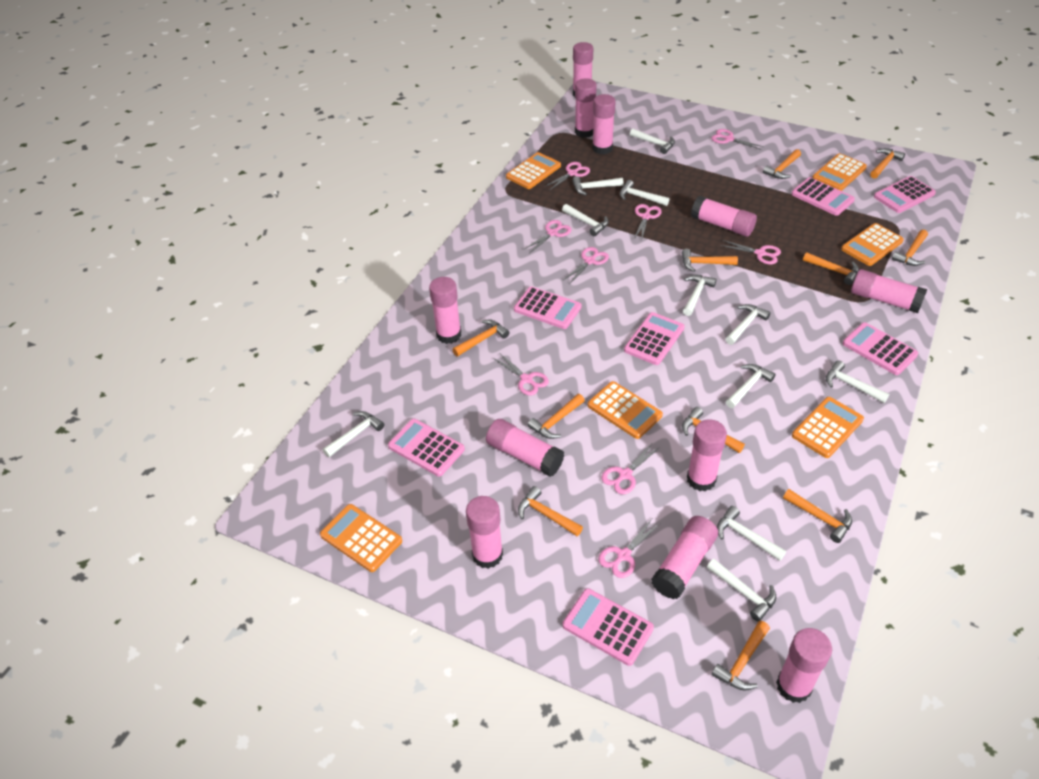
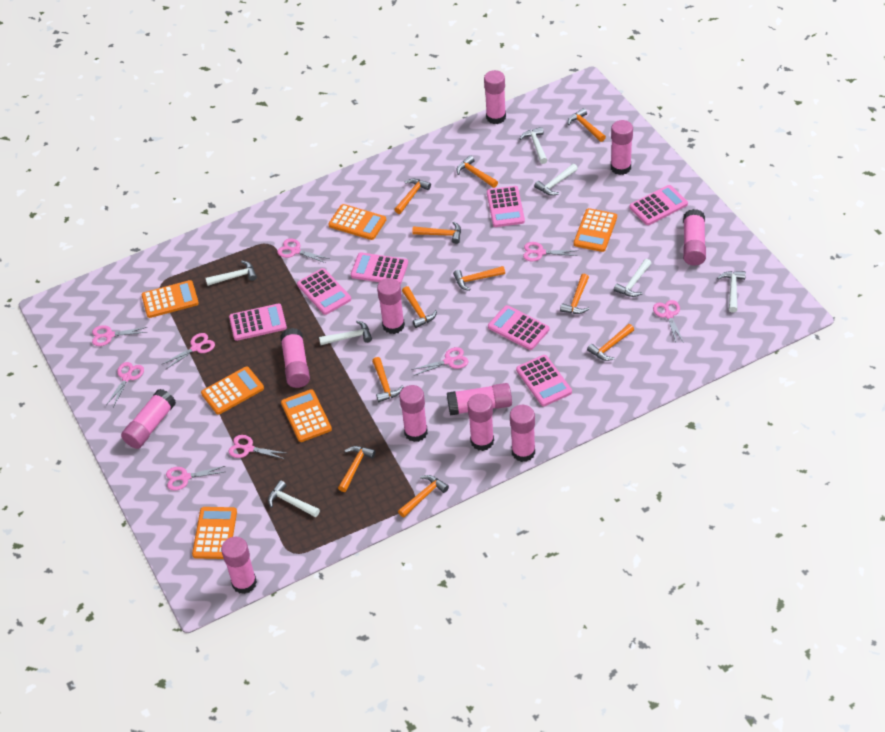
white hammer: 11 -> 7

